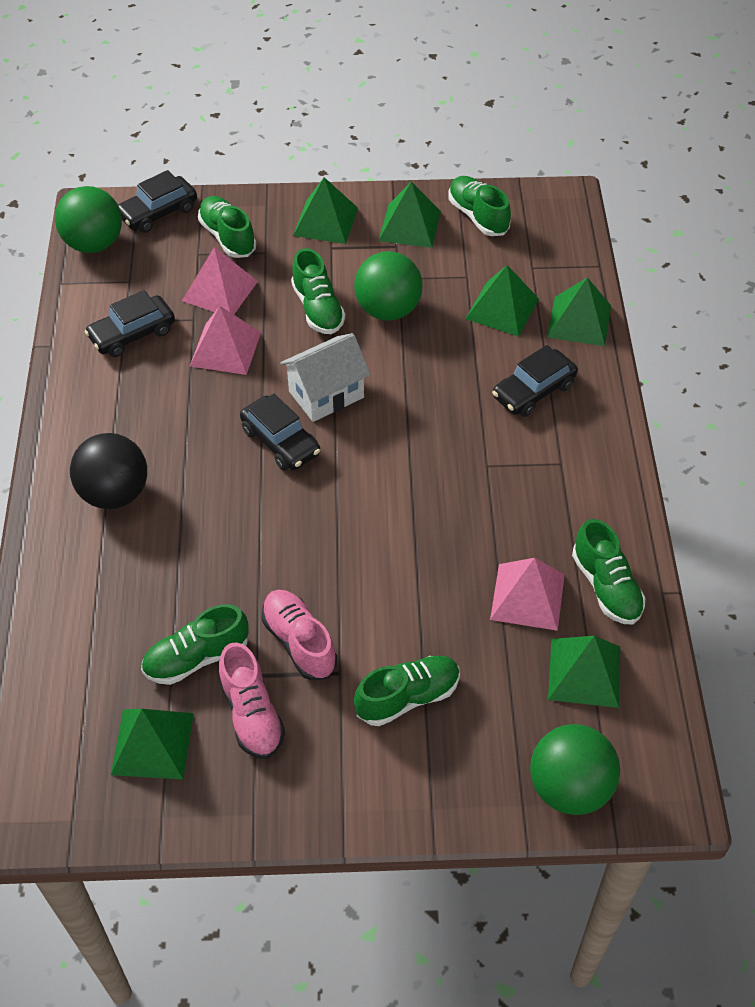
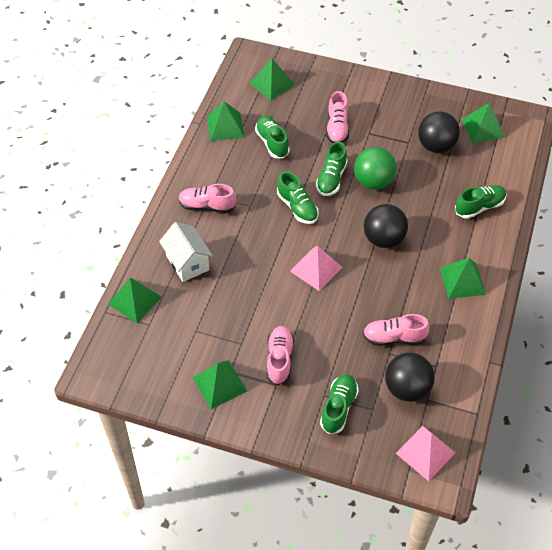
black ball: 1 -> 3
black car: 4 -> 0
green ball: 3 -> 1
green shoe: 6 -> 5
pink pyramid: 3 -> 2
pink shoe: 2 -> 4

